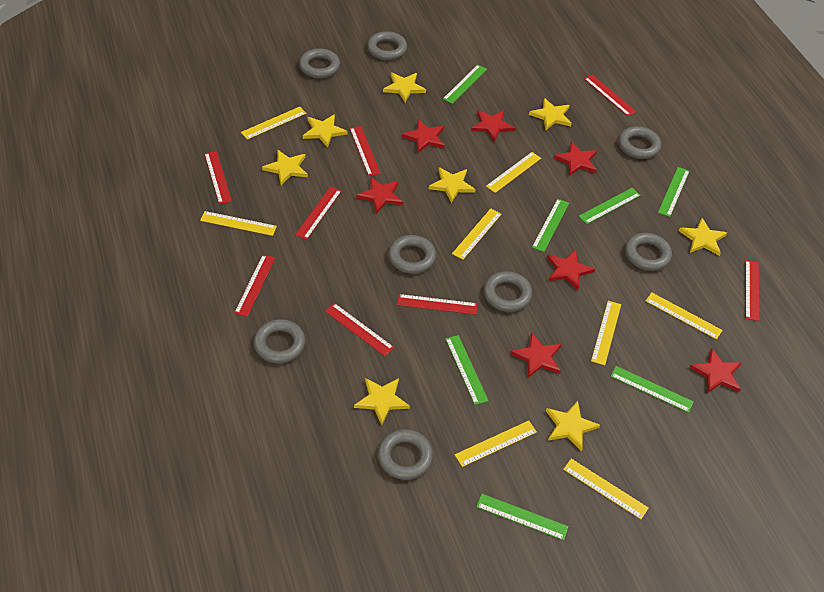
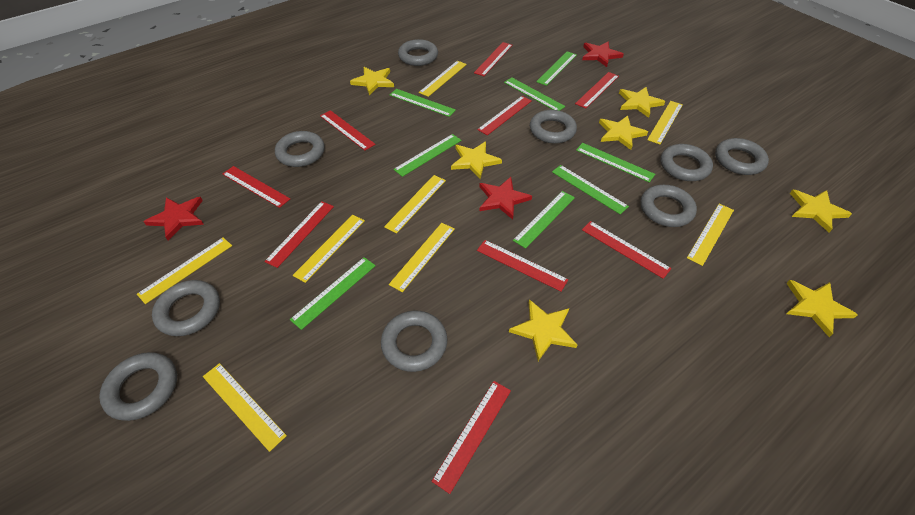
green ruler: 7 -> 8
grey ring: 8 -> 9
red ruler: 8 -> 9
red star: 7 -> 3
yellow star: 8 -> 7

